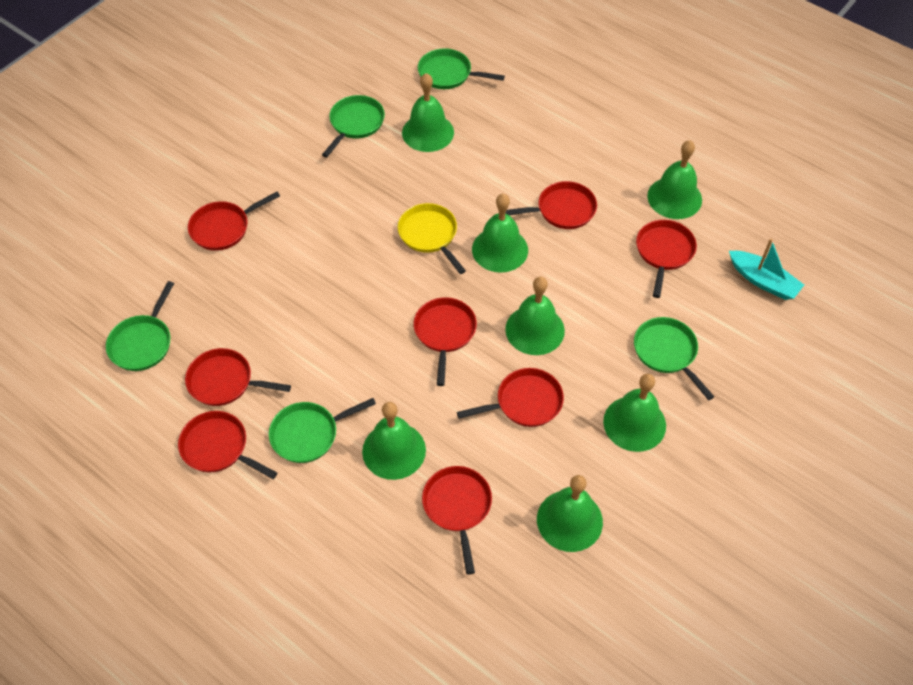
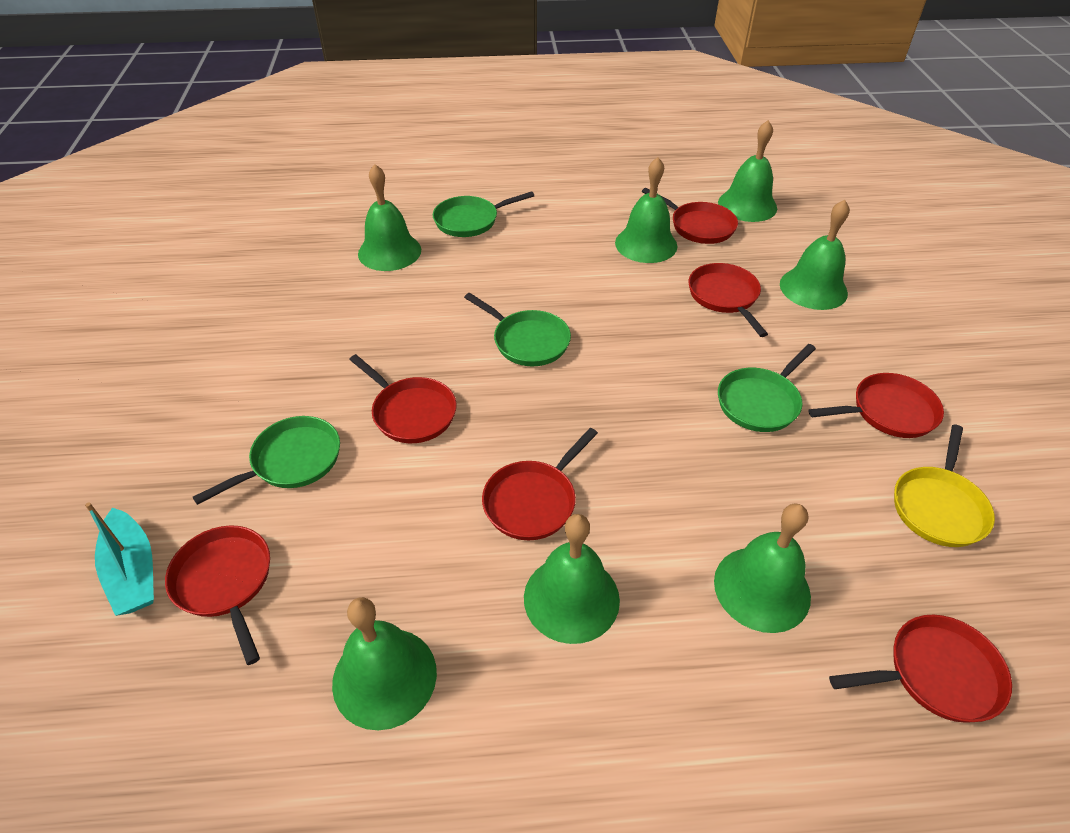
green pan: 5 -> 4
red pan: 8 -> 7

